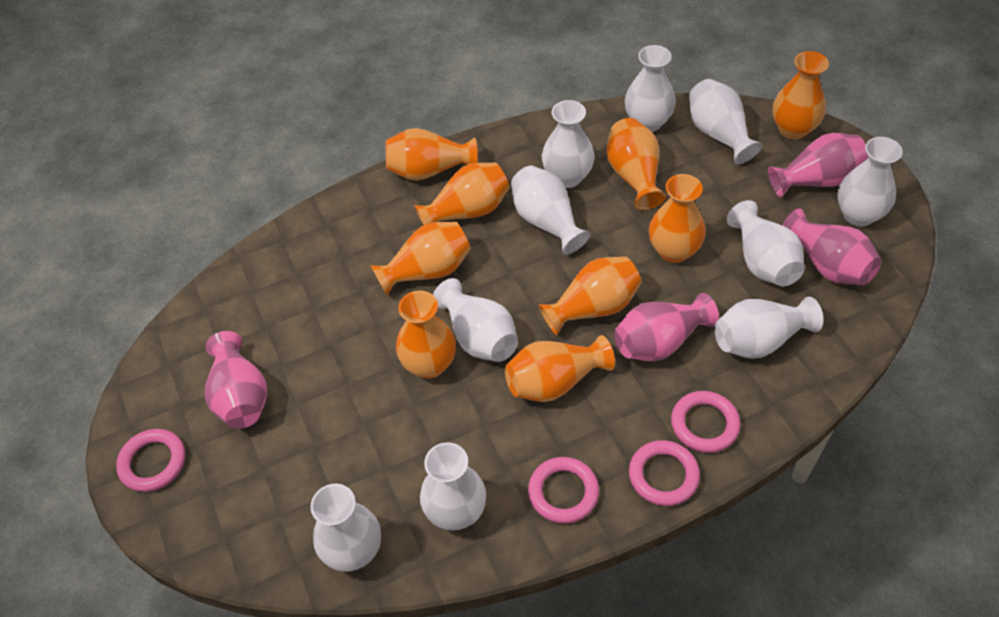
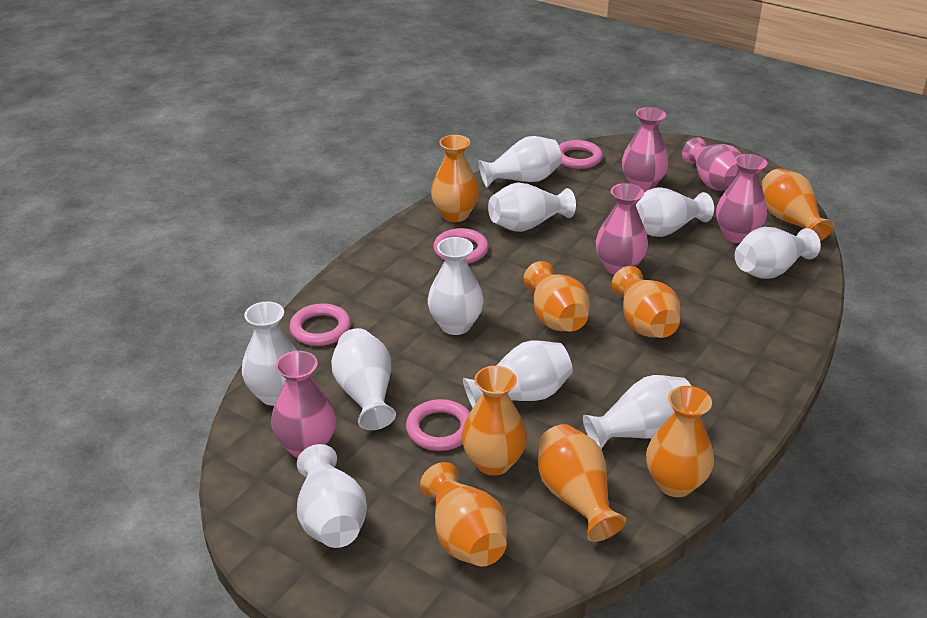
orange vase: 9 -> 8
pink vase: 4 -> 5

